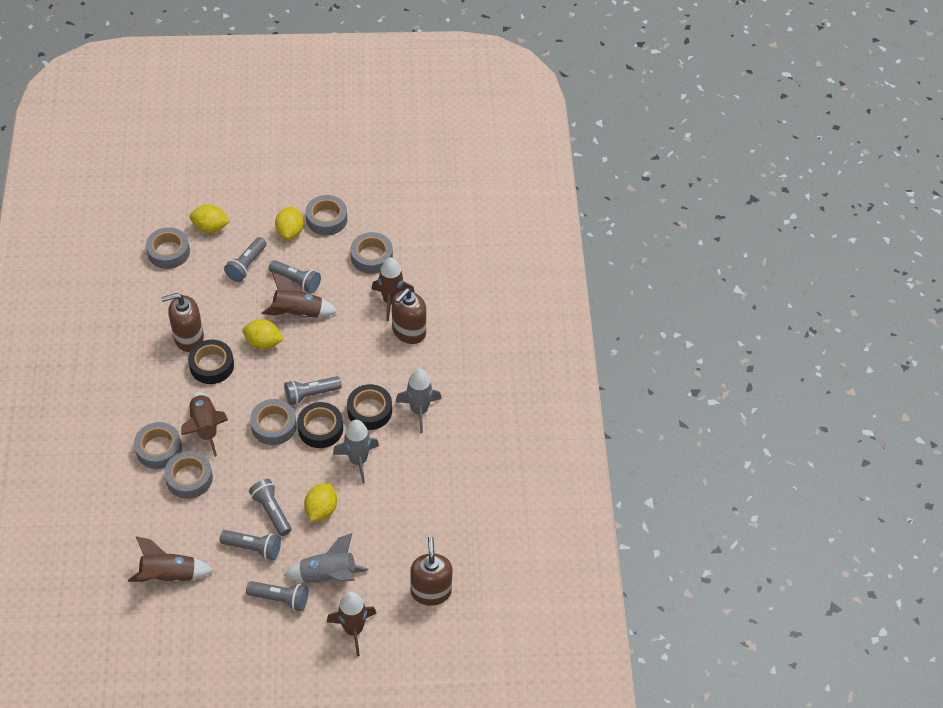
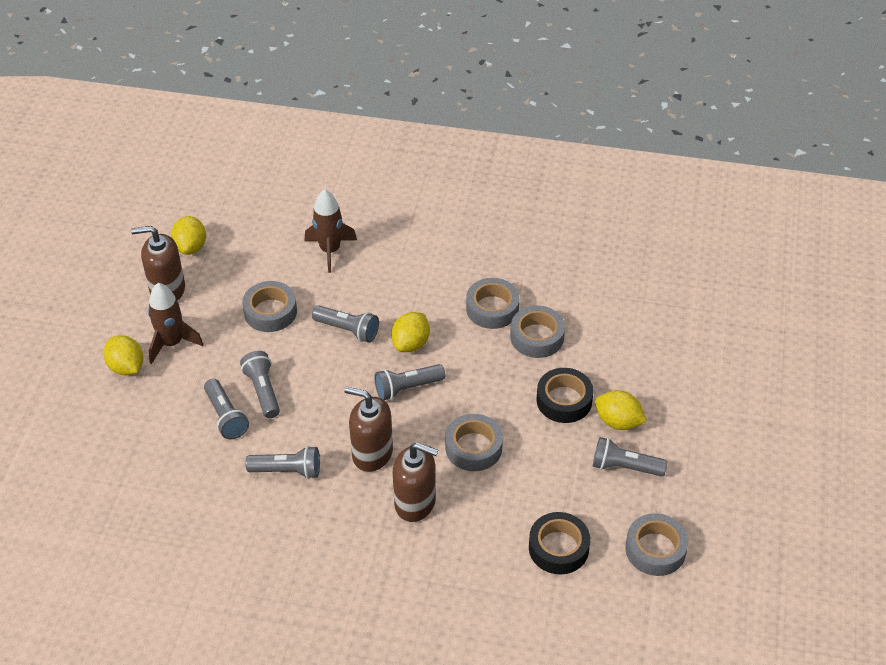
black tape: 3 -> 2
brown rocket: 5 -> 2
grey rocket: 3 -> 0
grey tape: 6 -> 5

